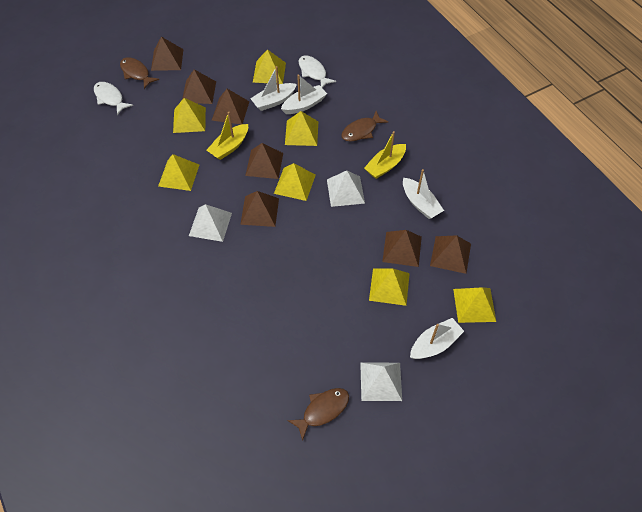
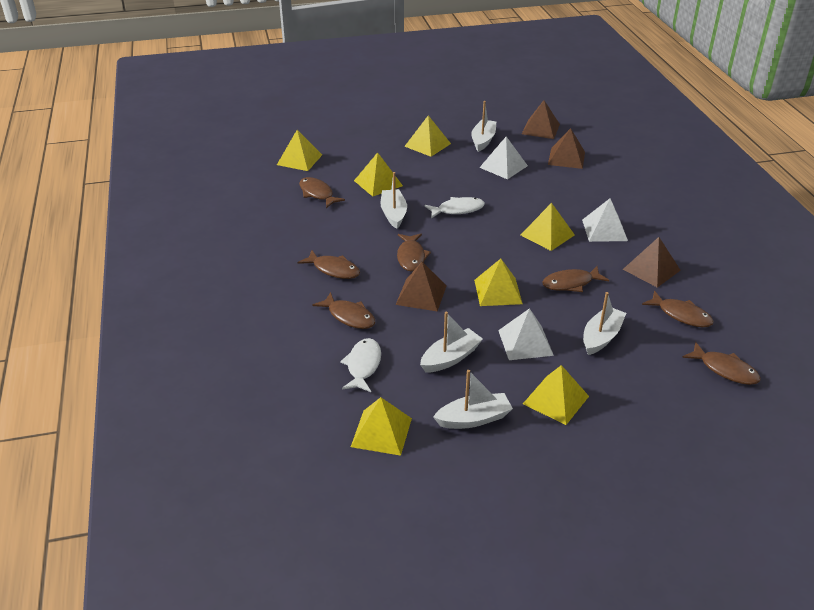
brown fish: 3 -> 7
brown pyramid: 7 -> 4
white boat: 4 -> 5
yellow boat: 2 -> 0

